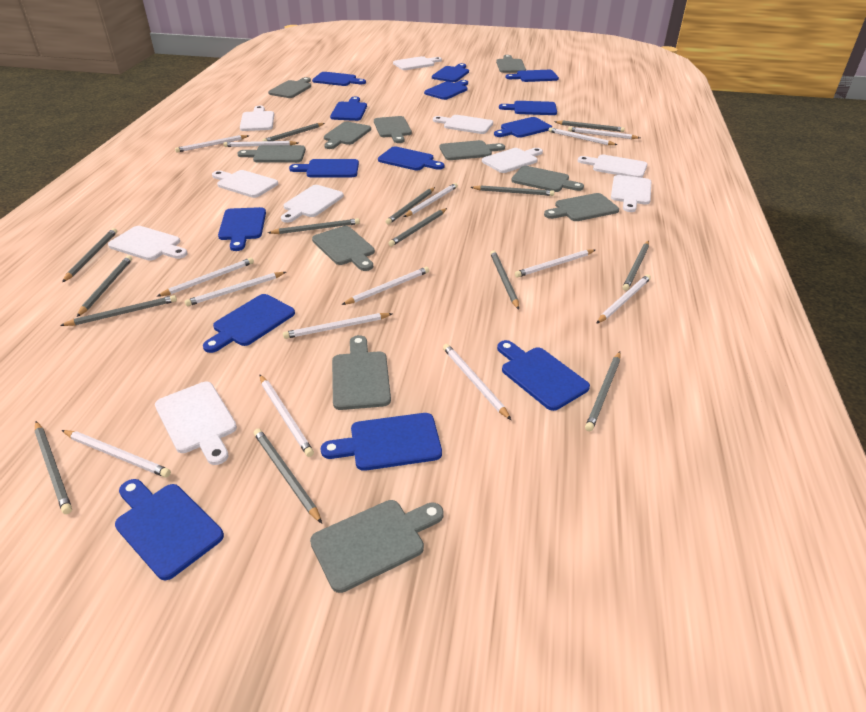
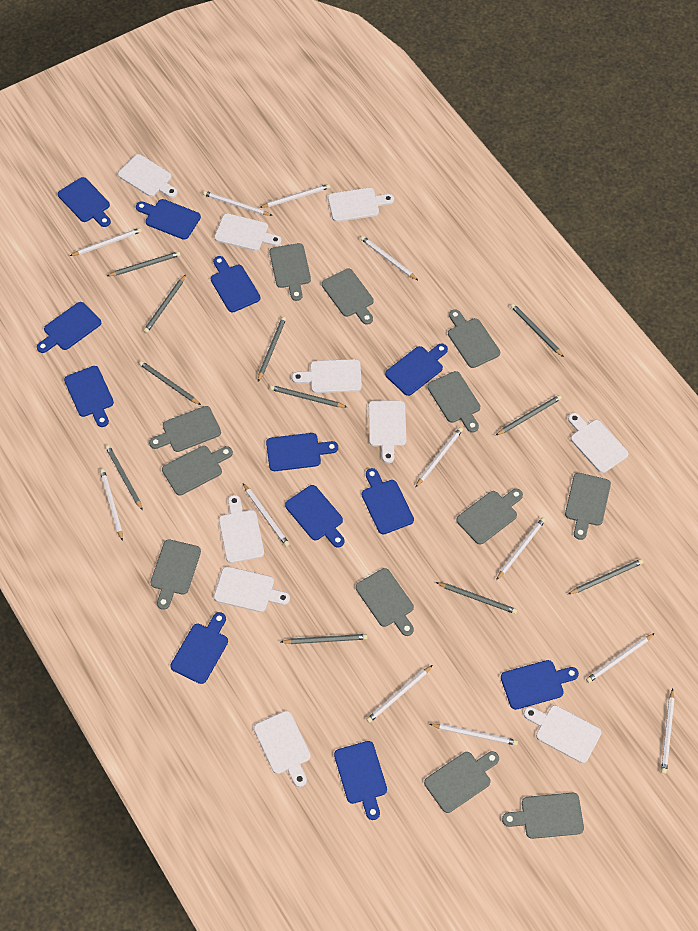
blue cutting board: 14 -> 12
grey cutting board: 11 -> 12
grey pencil: 14 -> 11
white pencil: 14 -> 12

